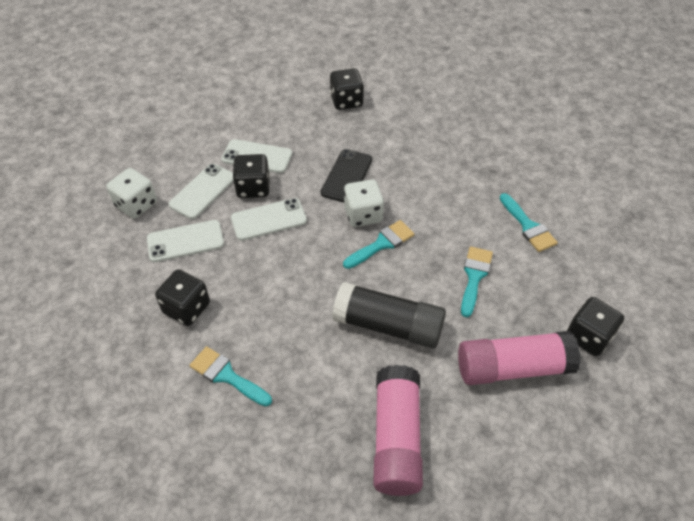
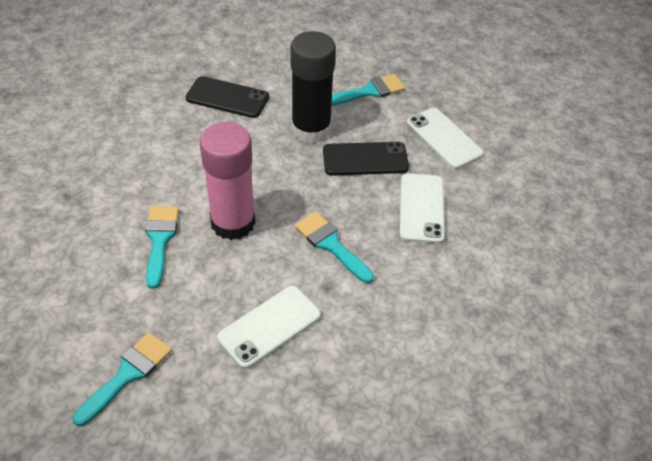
black dice: 4 -> 0
black phone: 1 -> 2
pink glue stick: 2 -> 1
white dice: 2 -> 0
white phone: 4 -> 3

